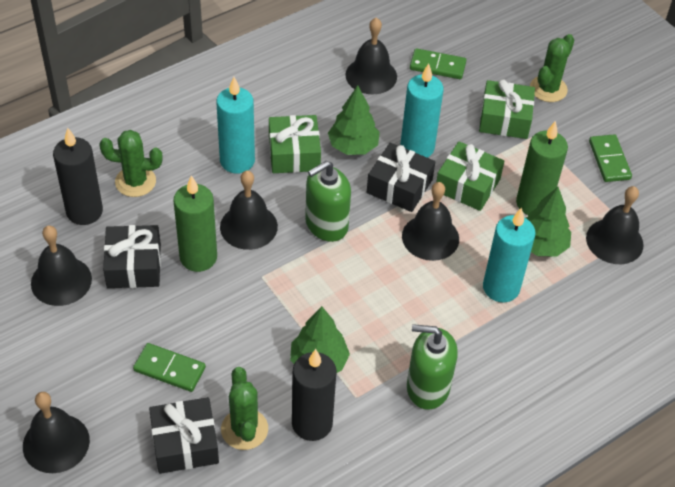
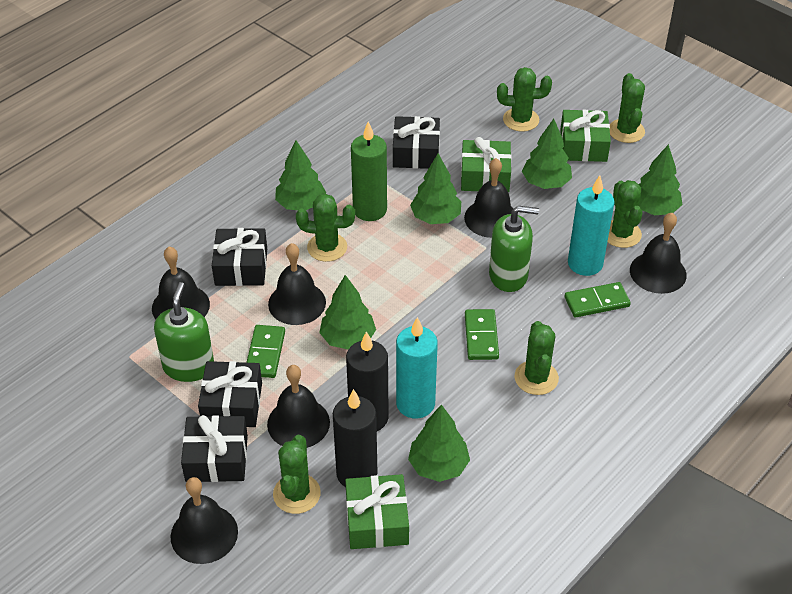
black gift: 3 -> 4
green cactus: 3 -> 6
green candle: 2 -> 1
green tree: 3 -> 6
turquoise candle: 3 -> 2

